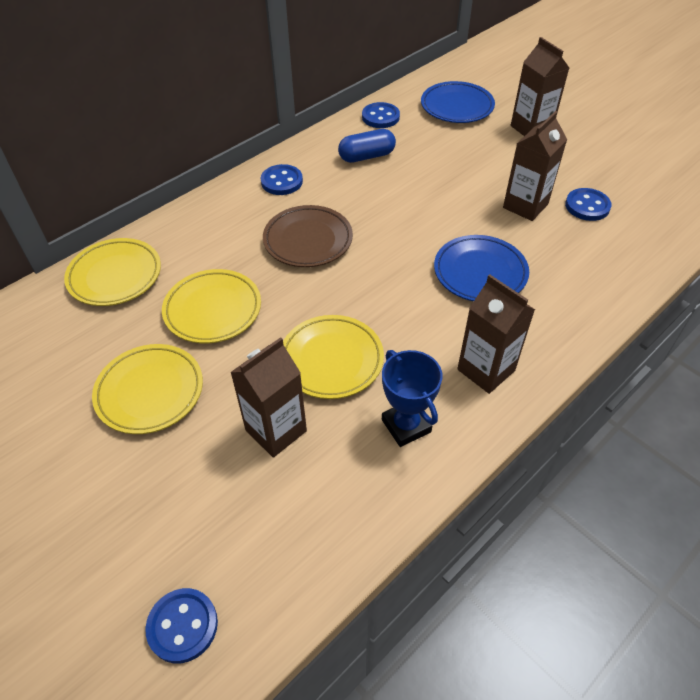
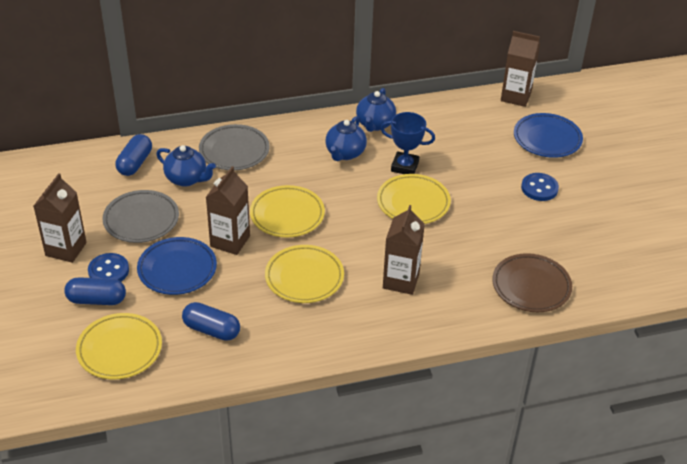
blue button: 4 -> 2
blue capsule: 1 -> 3
blue teapot: 0 -> 3
grey plate: 0 -> 2

